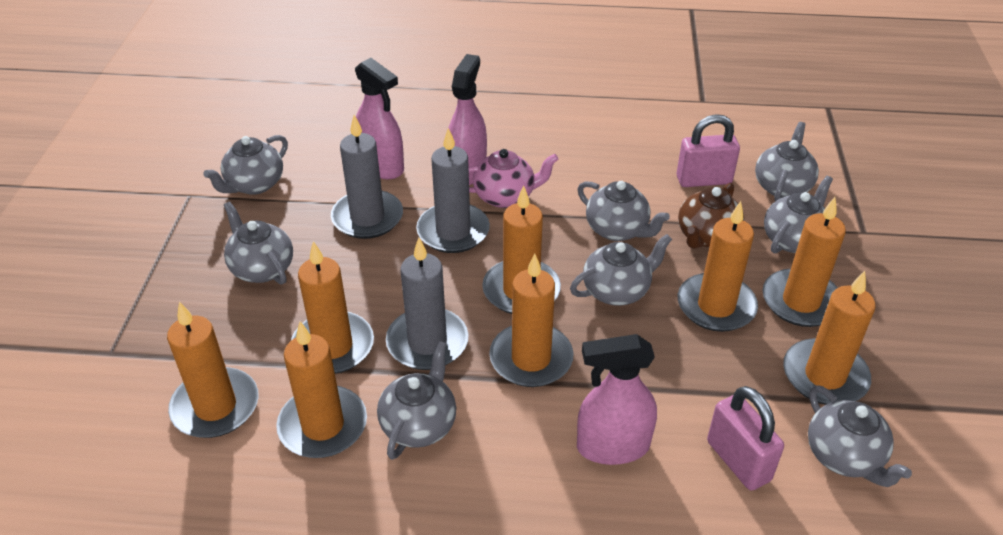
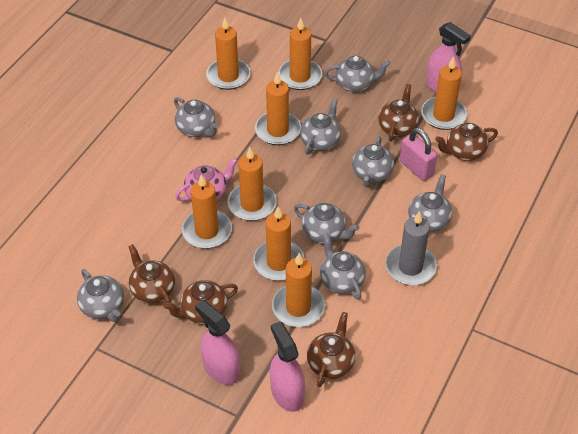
brown teapot: 1 -> 5
grey candle: 3 -> 1
pink padlock: 2 -> 1

